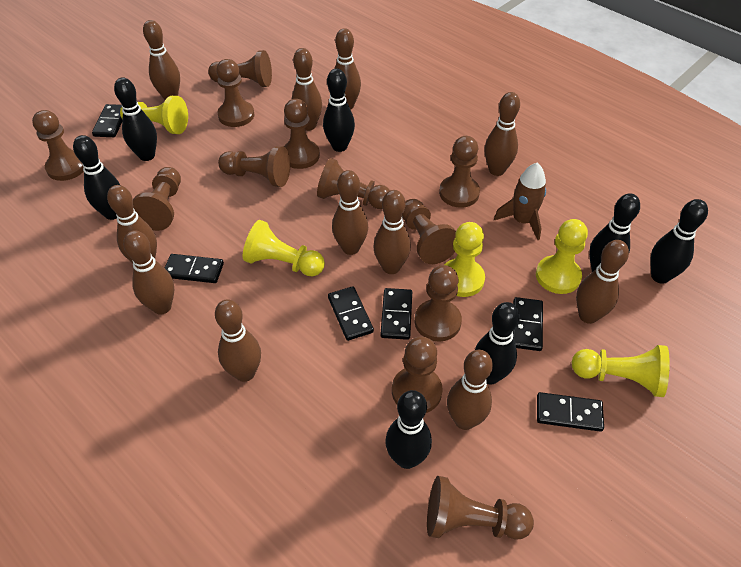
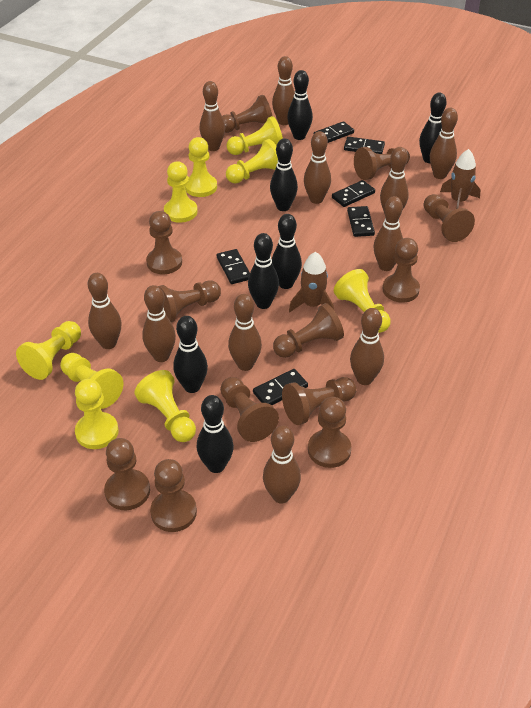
brown rocket: 1 -> 2
yellow pawn: 5 -> 9

